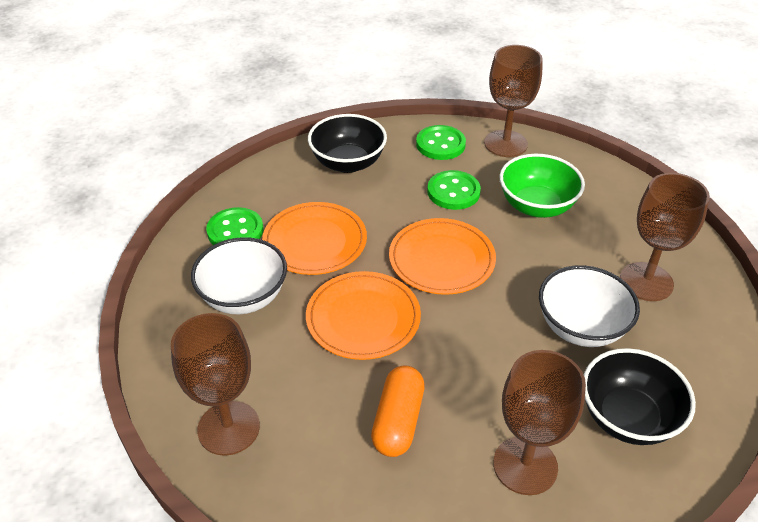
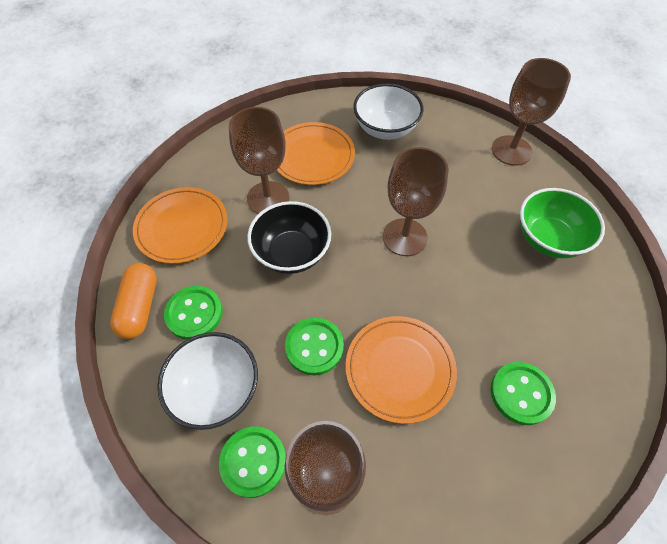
black bowl: 2 -> 1
green button: 3 -> 4

